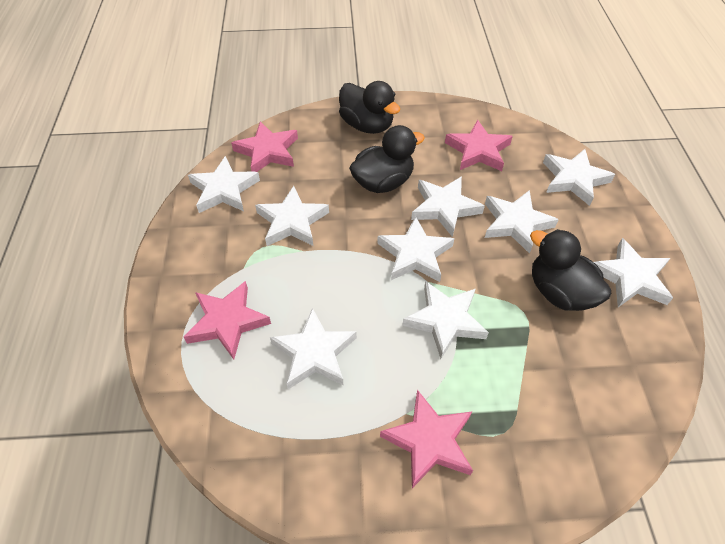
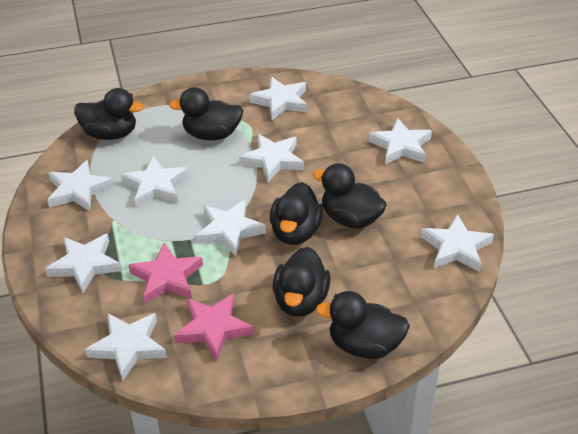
black duck: 3 -> 6
pink star: 4 -> 2

